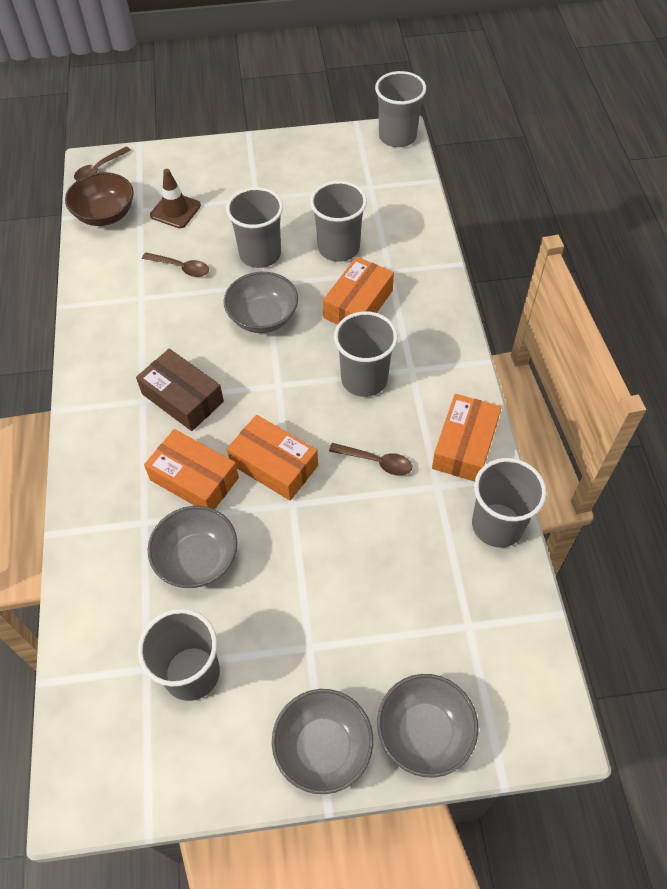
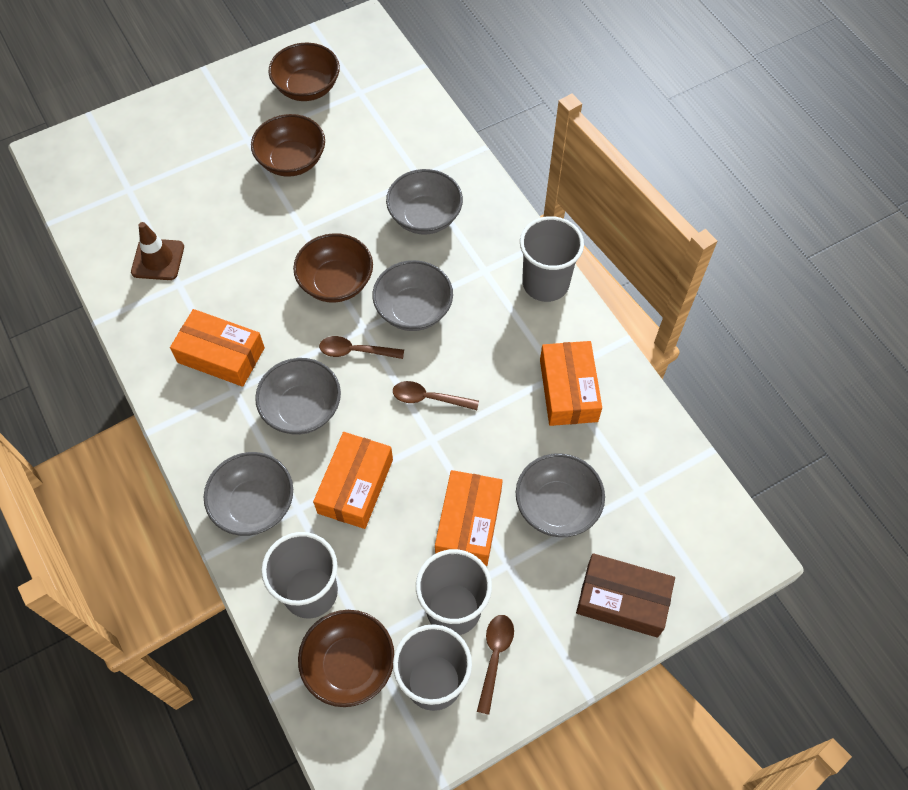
brown bowl: 1 -> 4
grey bowl: 4 -> 5
grey cup: 6 -> 4

